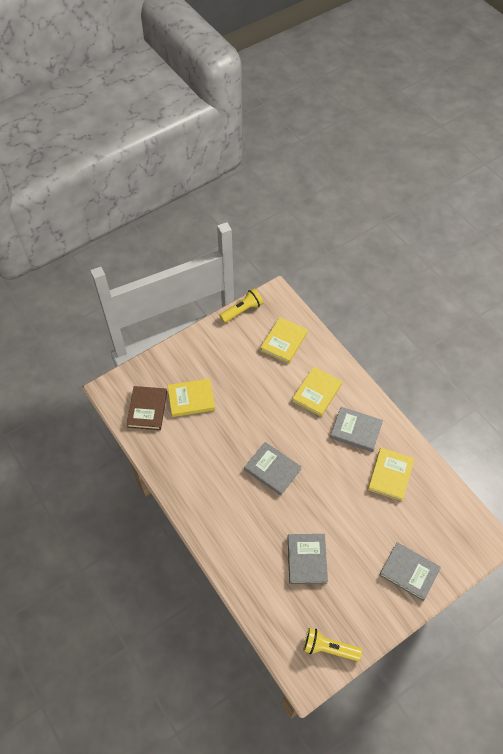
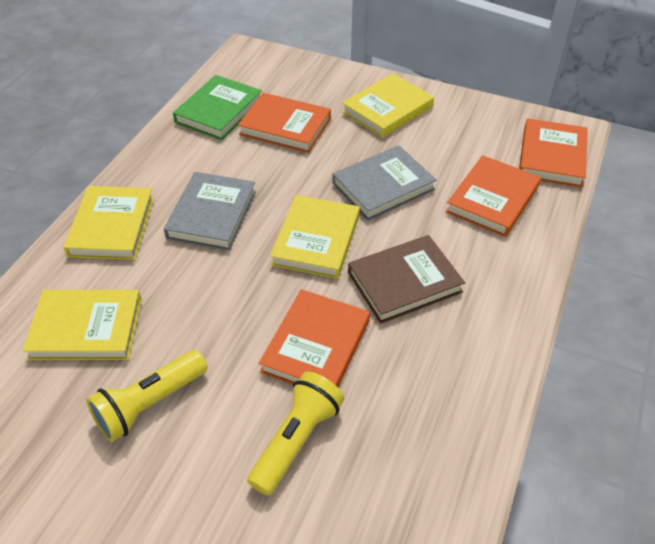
green book: 0 -> 1
grey book: 4 -> 2
orange book: 0 -> 4

